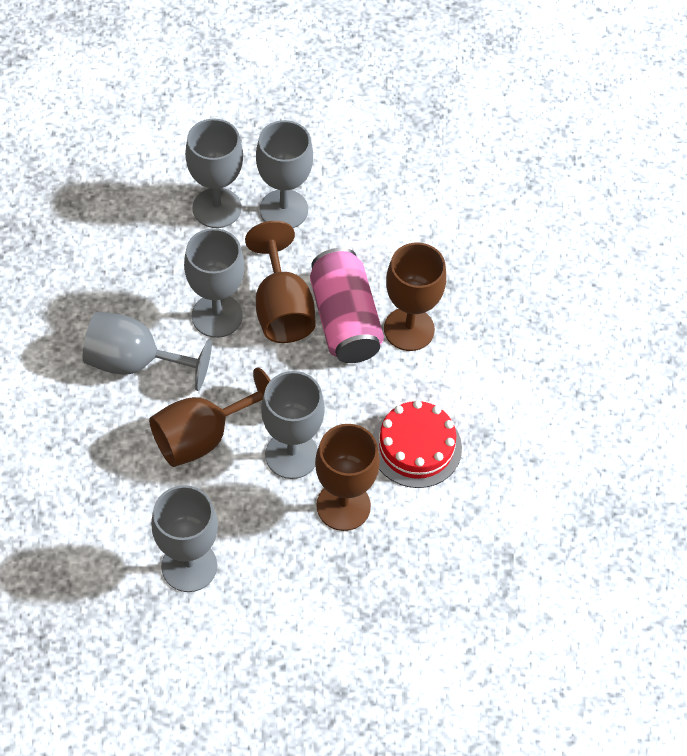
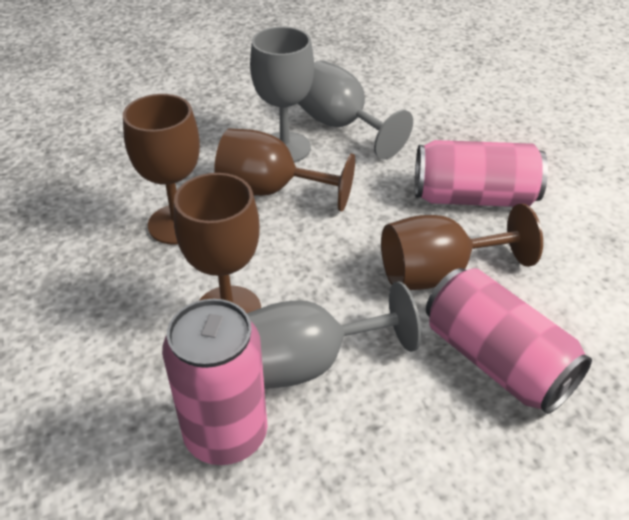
grey goblet: 6 -> 3
pink can: 1 -> 3
red cake: 1 -> 0

